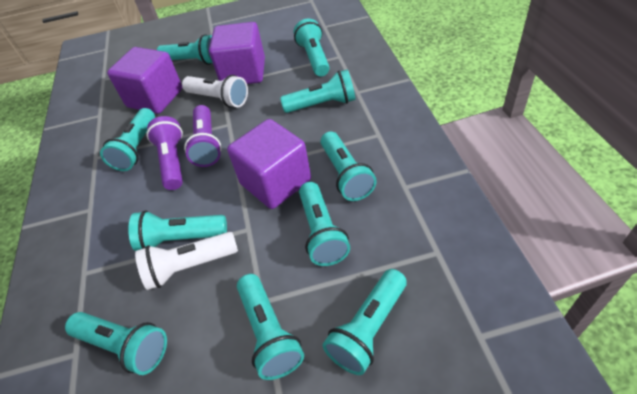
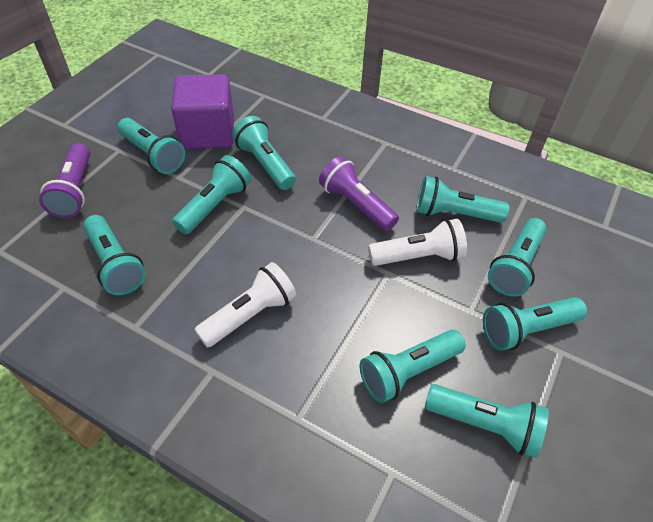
purple cube: 3 -> 1
turquoise flashlight: 10 -> 9

